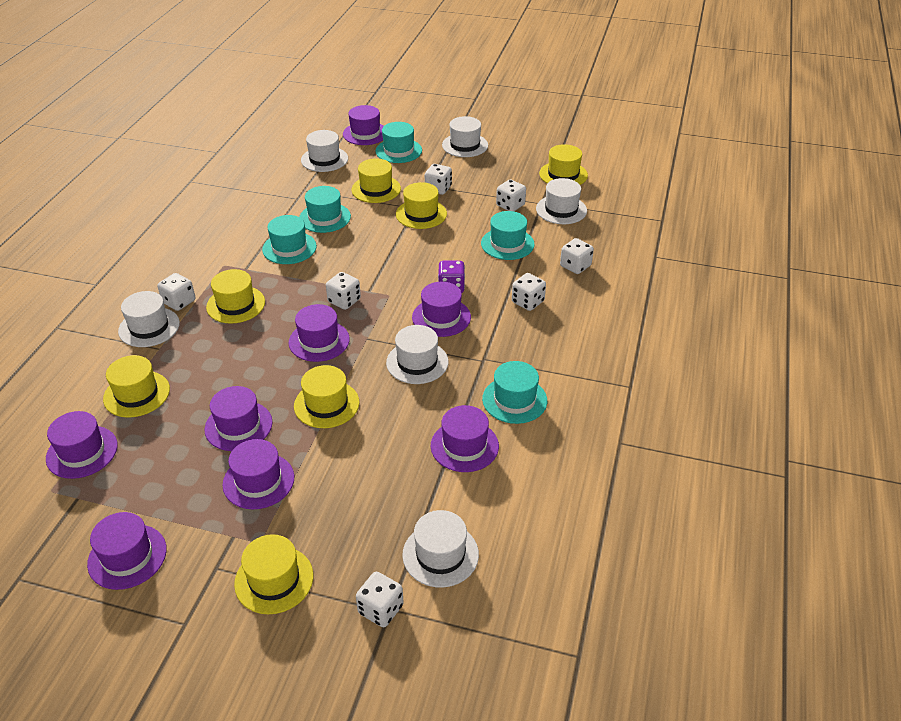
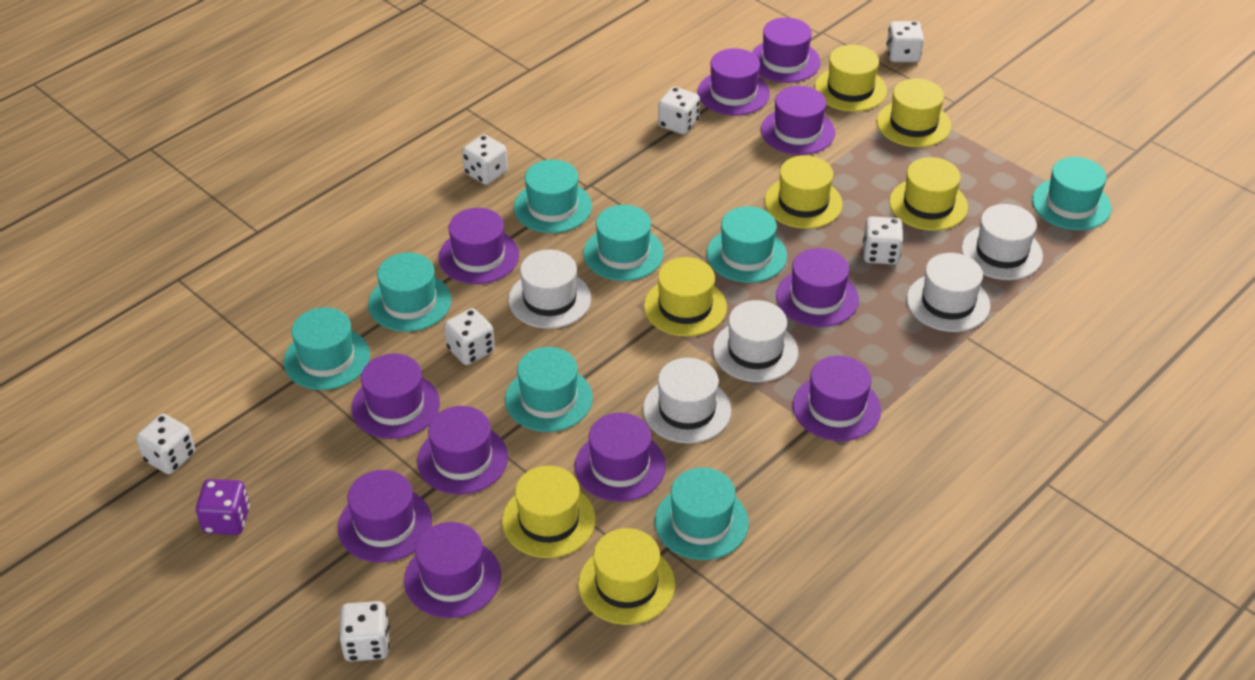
purple hat: 8 -> 11
turquoise hat: 5 -> 8
white hat: 6 -> 5

